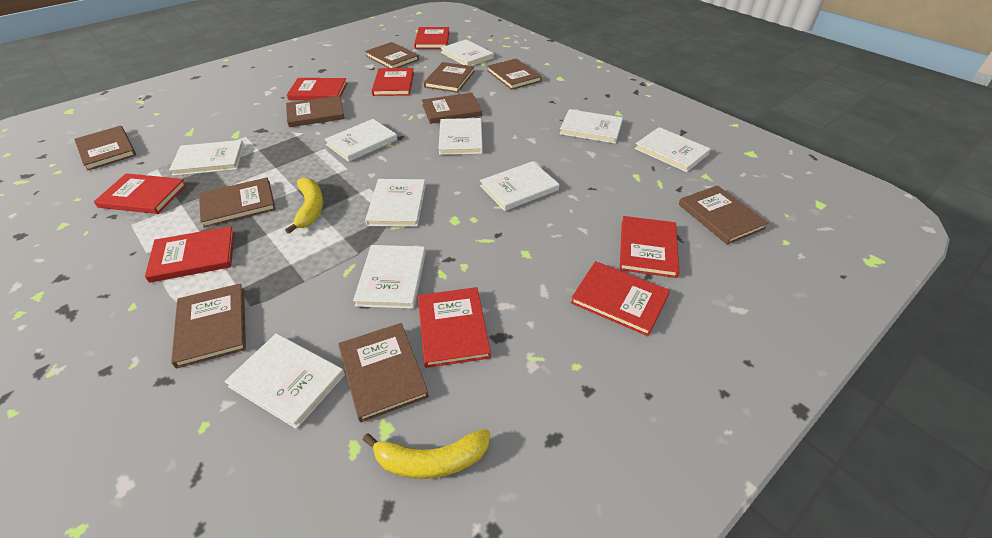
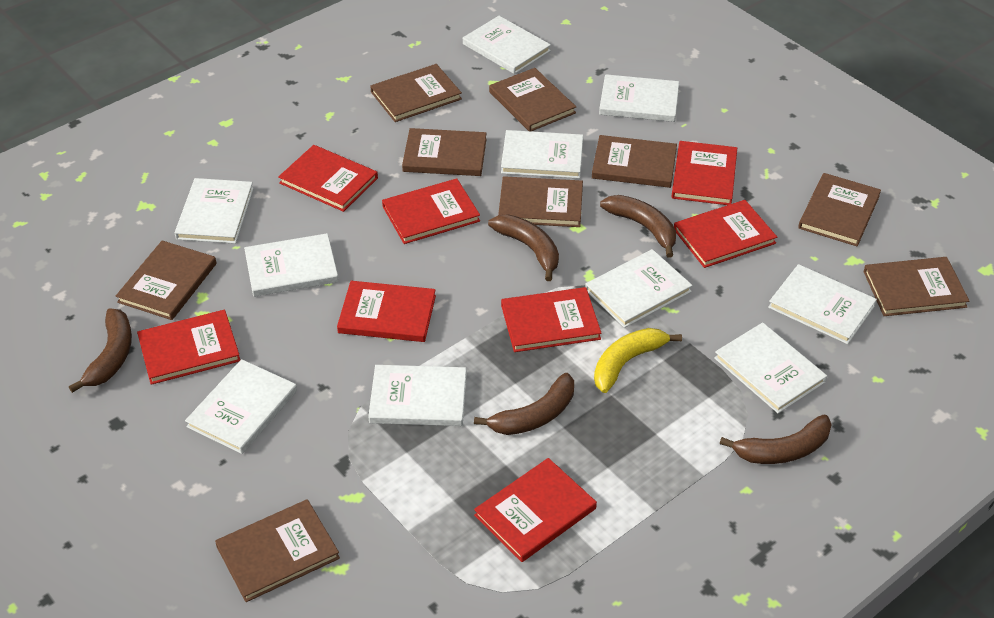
brown banana: 0 -> 5
brown book: 10 -> 9
yellow banana: 2 -> 1

